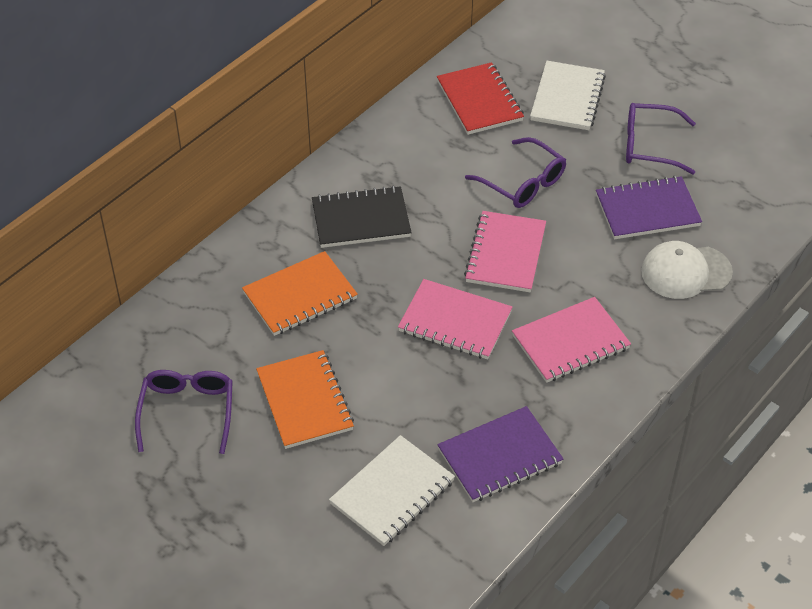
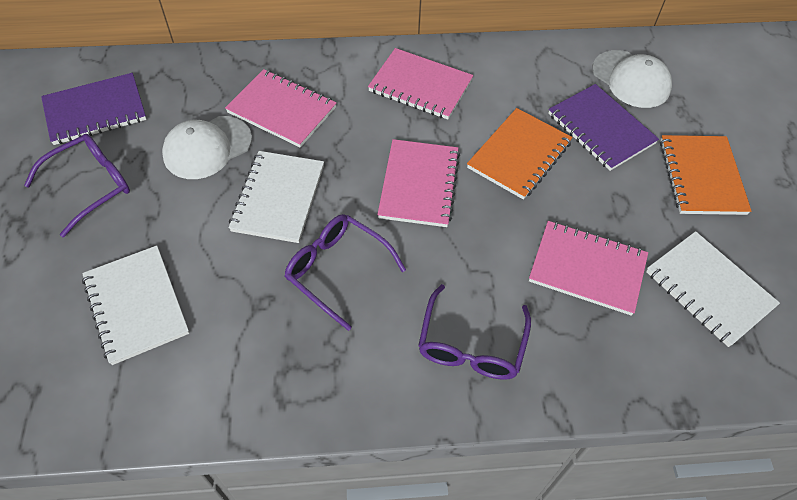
black notebook: 1 -> 0
pink notebook: 3 -> 4
red notebook: 1 -> 0
white cap: 1 -> 2
white notebook: 2 -> 3

